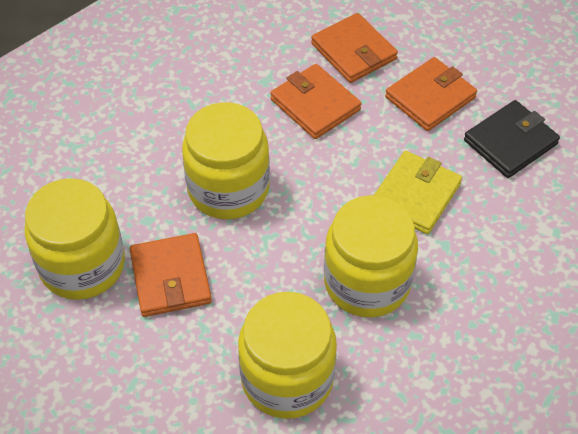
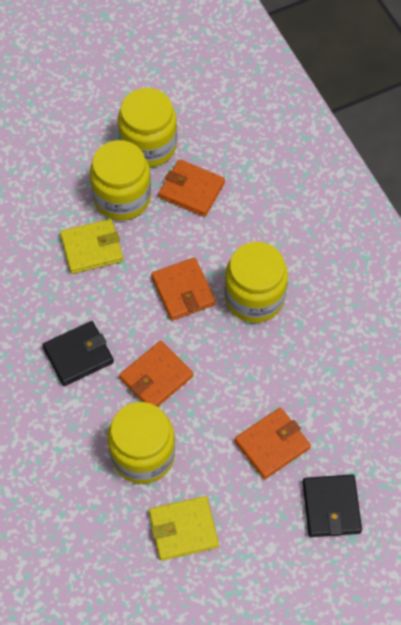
black wallet: 1 -> 2
yellow wallet: 1 -> 2

